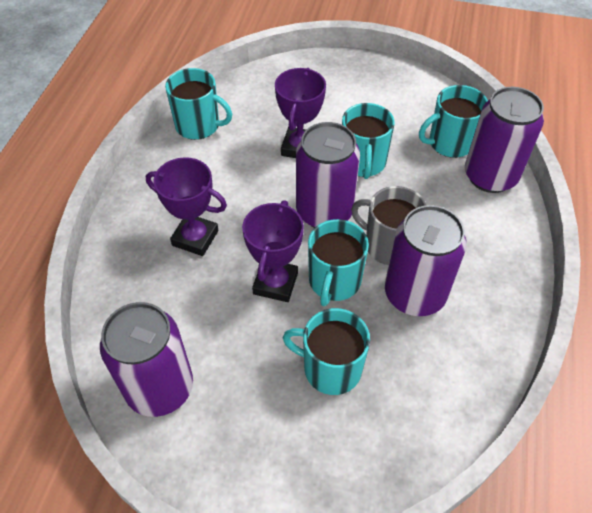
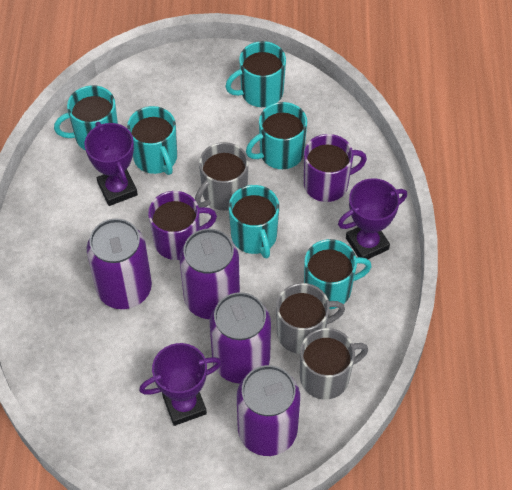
grey mug: 1 -> 3
purple mug: 0 -> 2
turquoise mug: 5 -> 6

